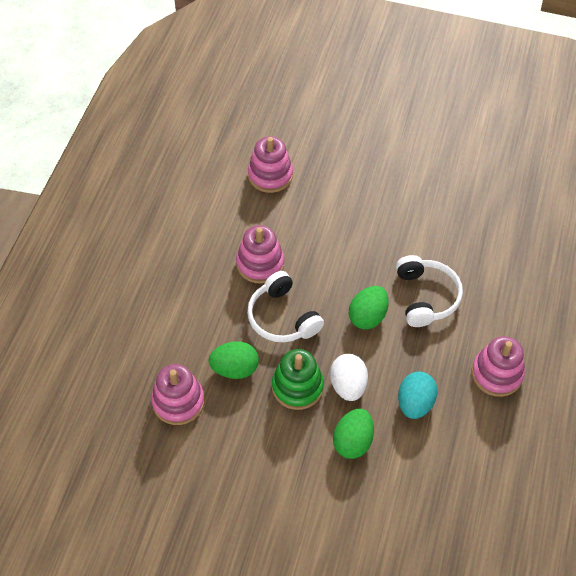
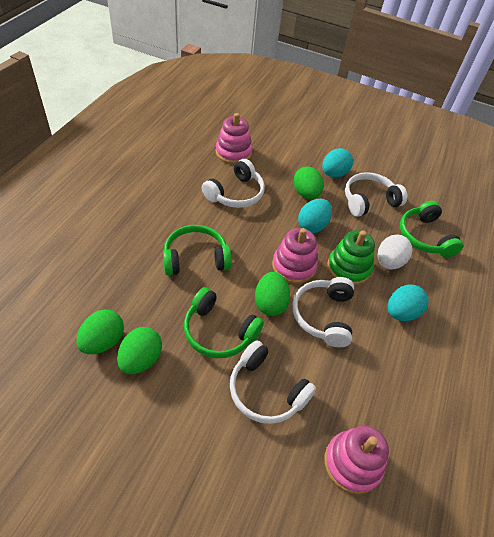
green egg: 3 -> 4
green headphones: 0 -> 3
pink stacking toy: 4 -> 3
turquoise egg: 1 -> 3
white headphones: 2 -> 4

